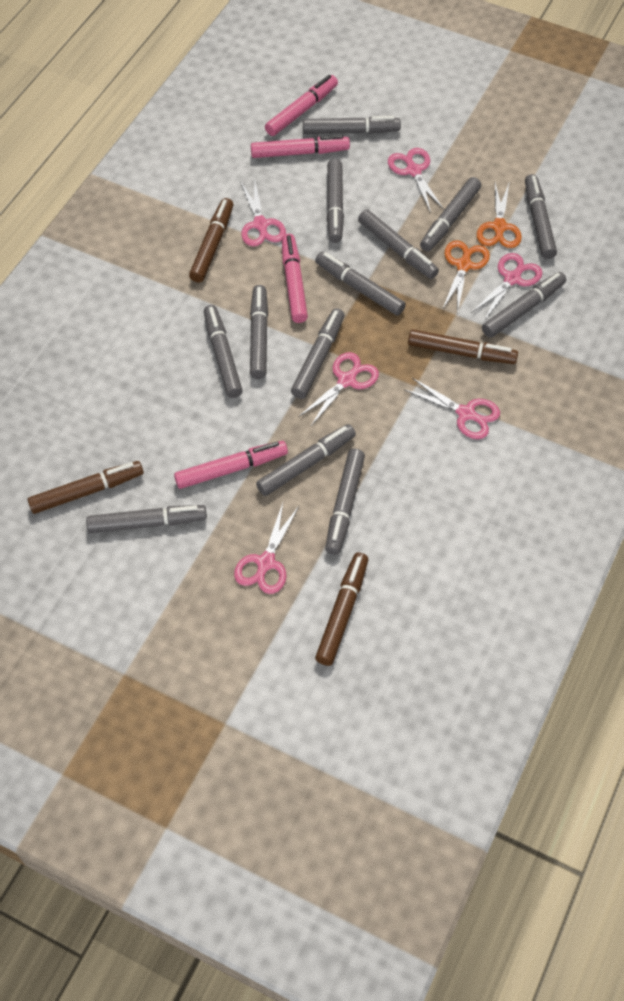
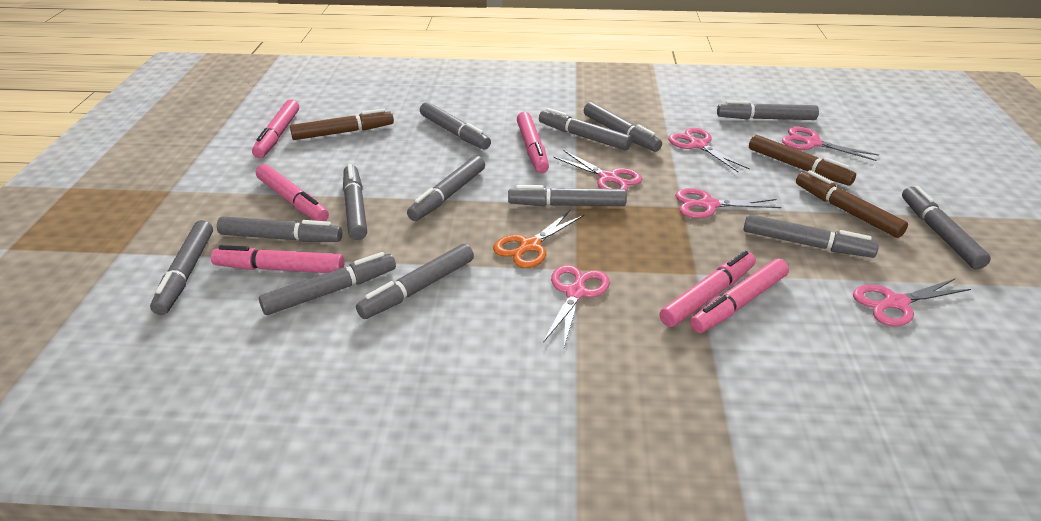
brown marker: 4 -> 3
orange scissors: 2 -> 1
pink marker: 4 -> 6

